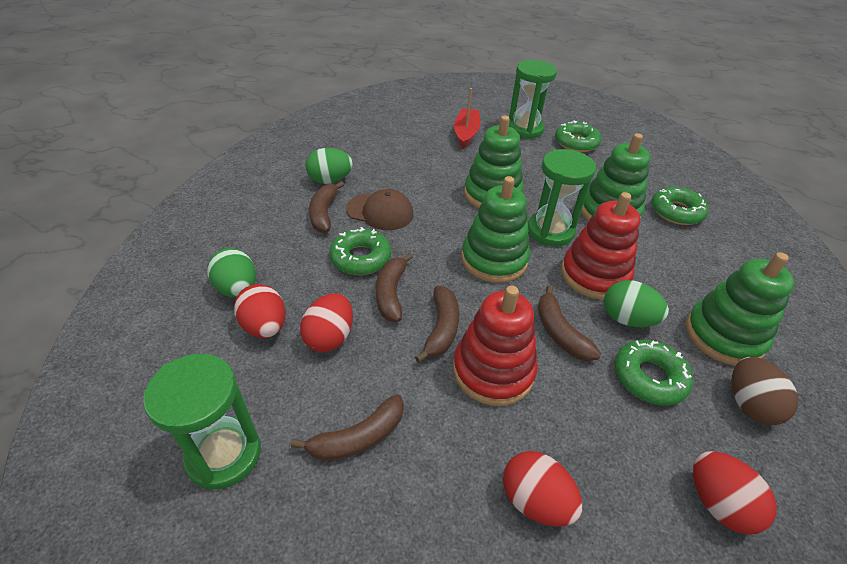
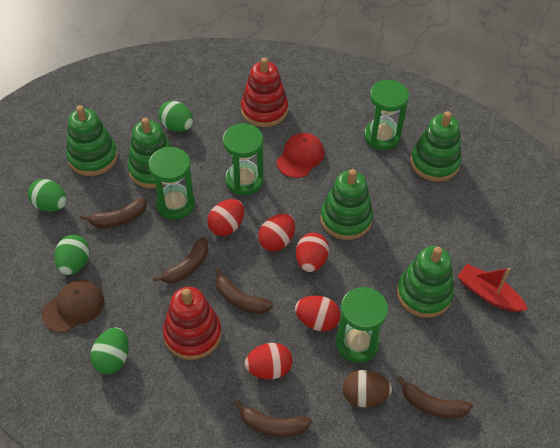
green donut: 4 -> 0
green egg: 3 -> 4
green hourglass: 3 -> 4
green stacking toy: 4 -> 5
red cap: 0 -> 1
red egg: 4 -> 5

